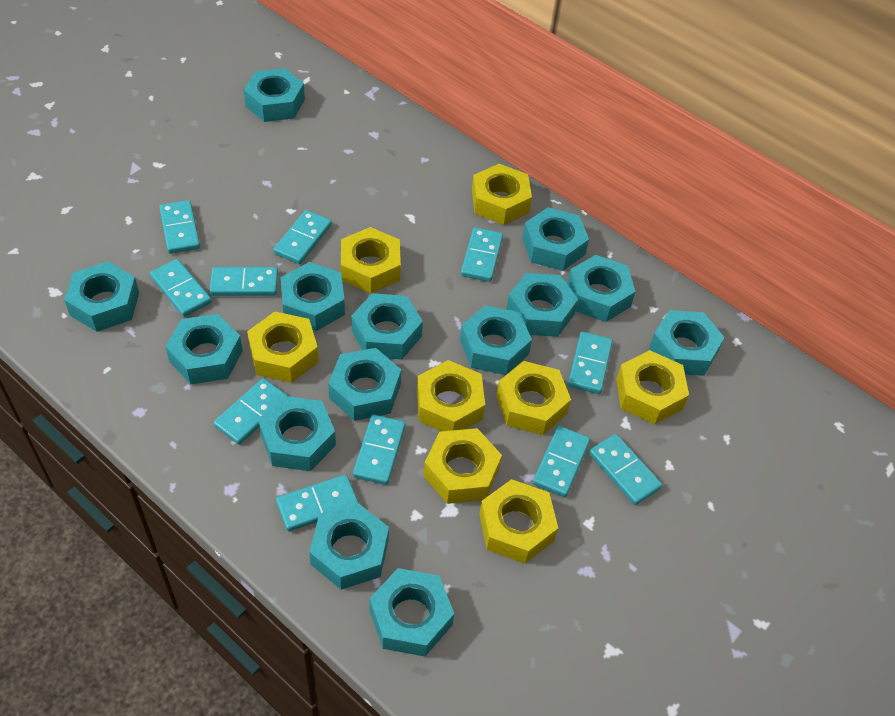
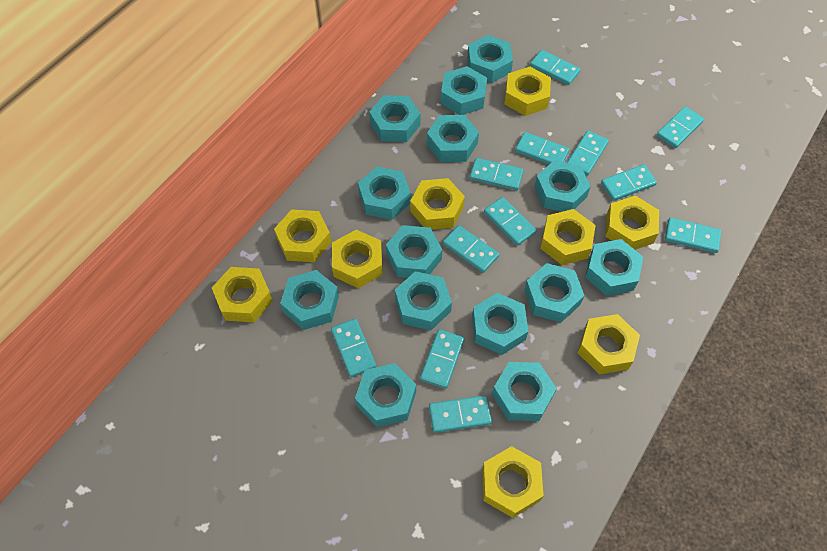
turquoise domino: 11 -> 12
yellow nut: 8 -> 9

